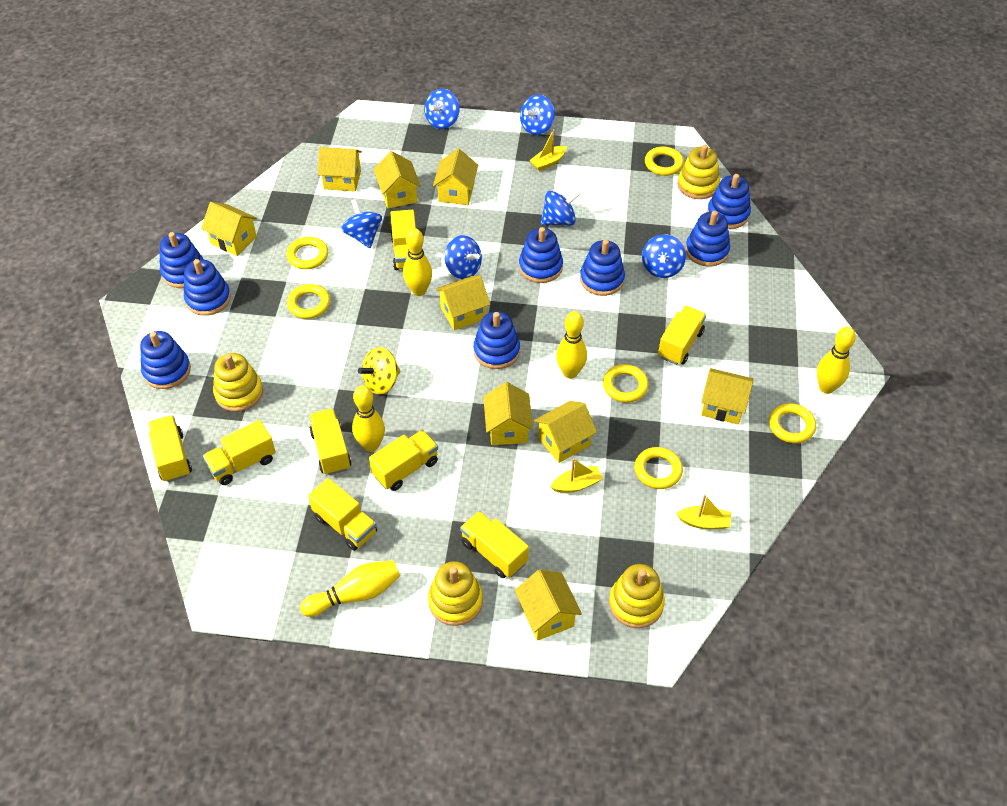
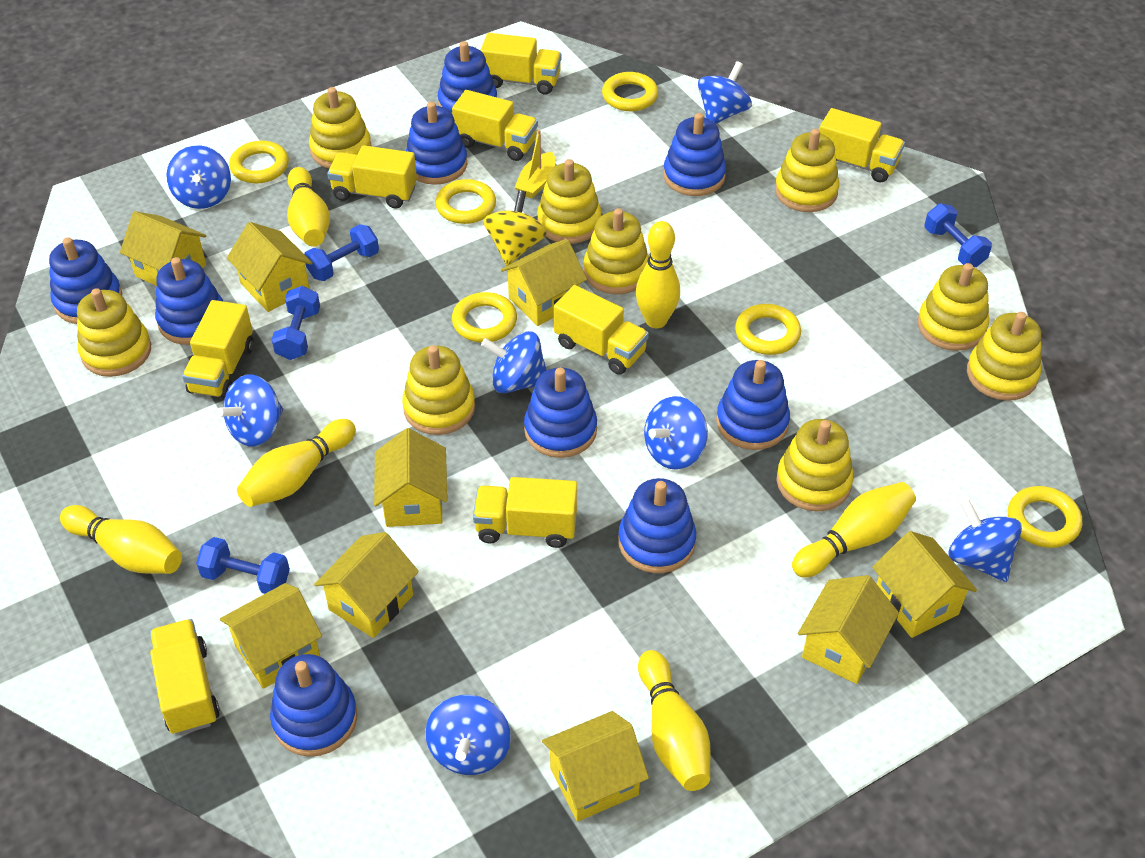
blue dumbbell: 0 -> 4
blue spinning top: 6 -> 7
blue stacking toy: 8 -> 9
yellow boat: 3 -> 1
yellow bowling pin: 5 -> 6
yellow stacking toy: 4 -> 9

